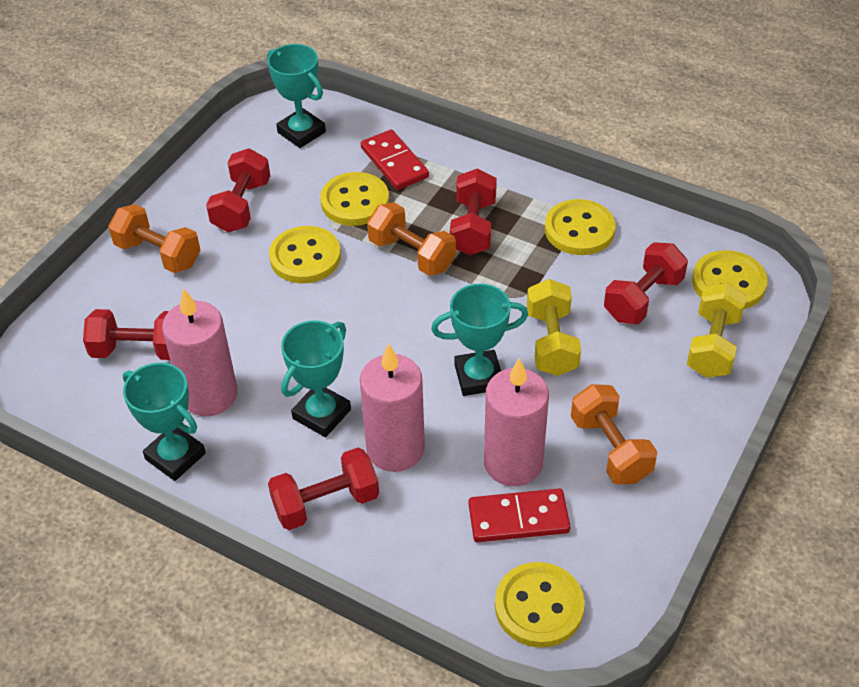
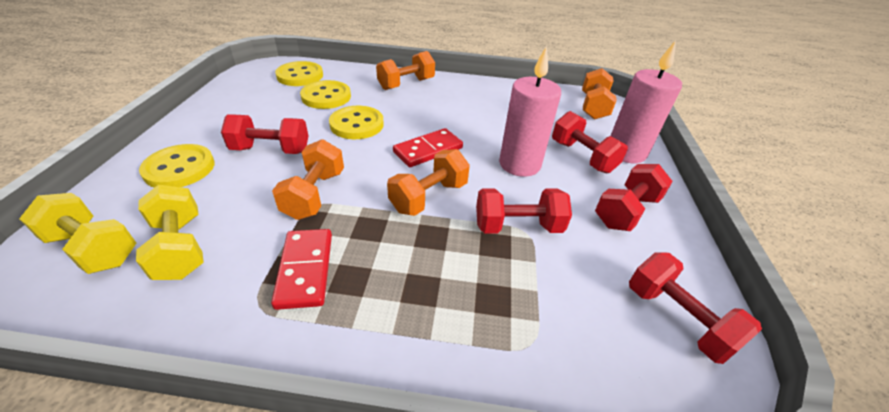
orange dumbbell: 3 -> 4
pink candle: 3 -> 2
turquoise trophy: 4 -> 0
yellow button: 5 -> 4

